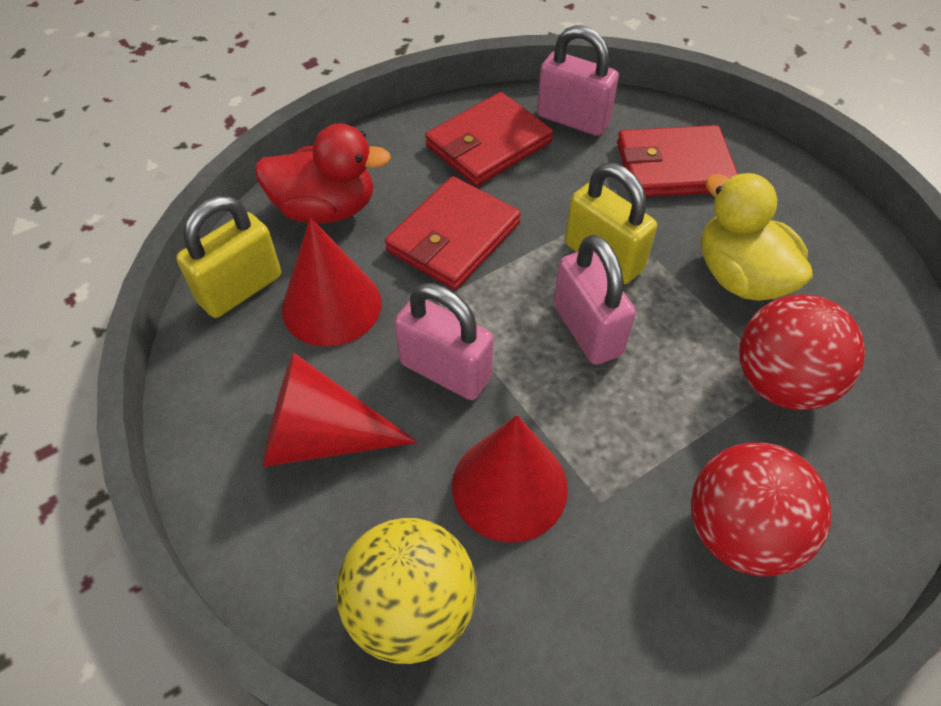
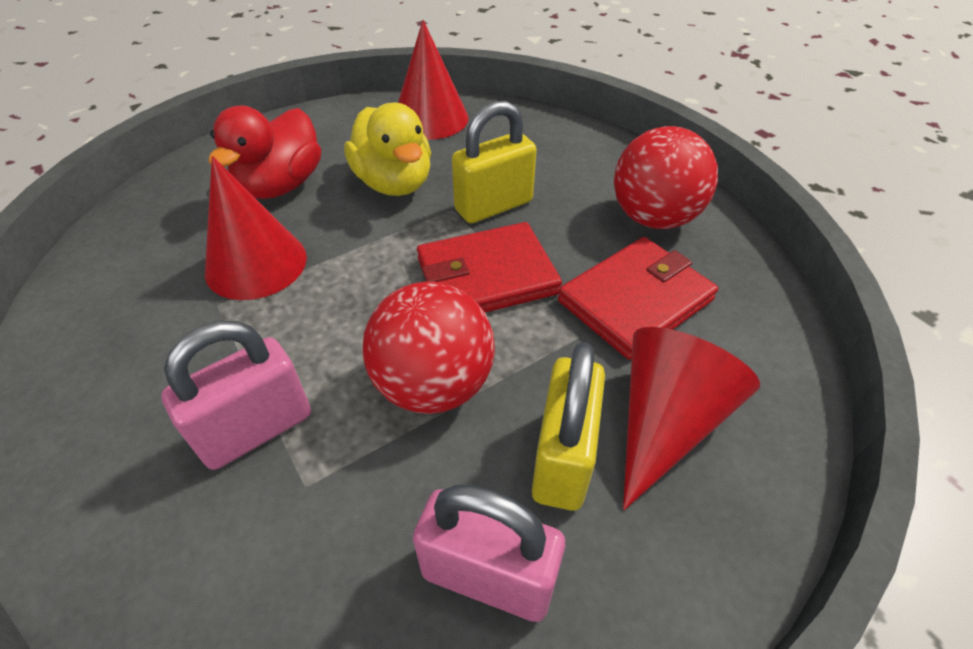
pink padlock: 3 -> 2
red wallet: 3 -> 2
yellow ball: 1 -> 0

